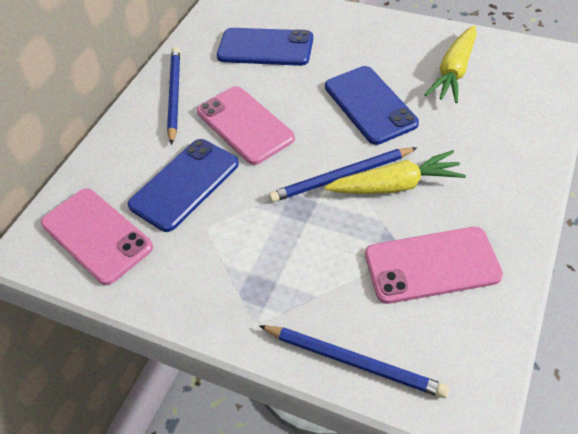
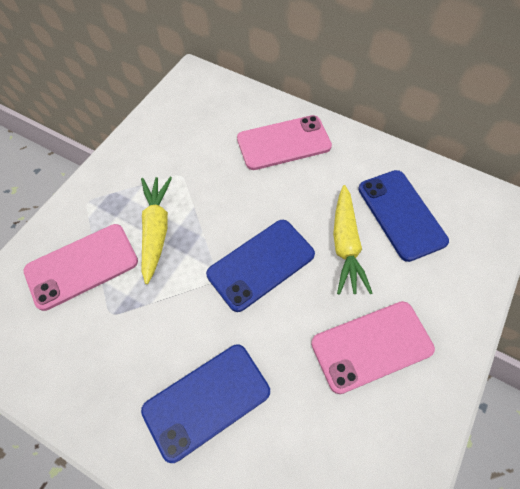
blue pencil: 3 -> 0

